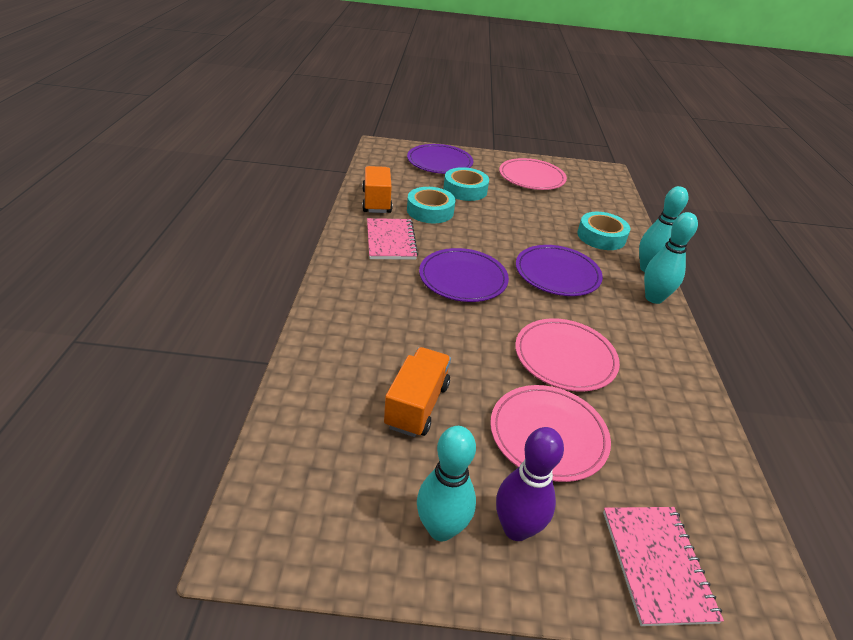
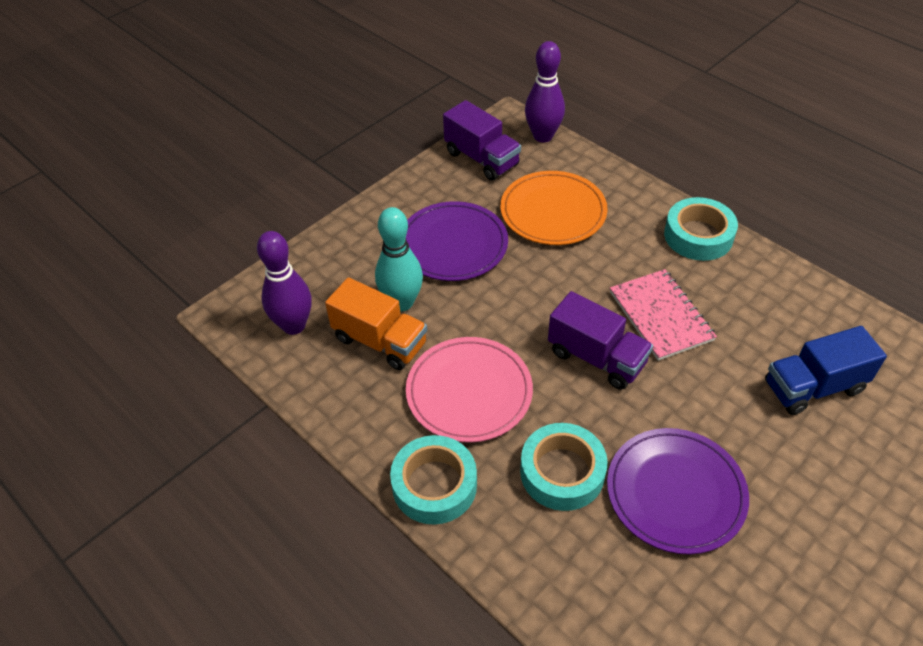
blue truck: 0 -> 1
orange plate: 0 -> 1
orange truck: 2 -> 1
pink notebook: 2 -> 1
pink plate: 3 -> 1
purple bowling pin: 1 -> 2
purple plate: 3 -> 2
purple truck: 0 -> 2
turquoise bowling pin: 3 -> 1

